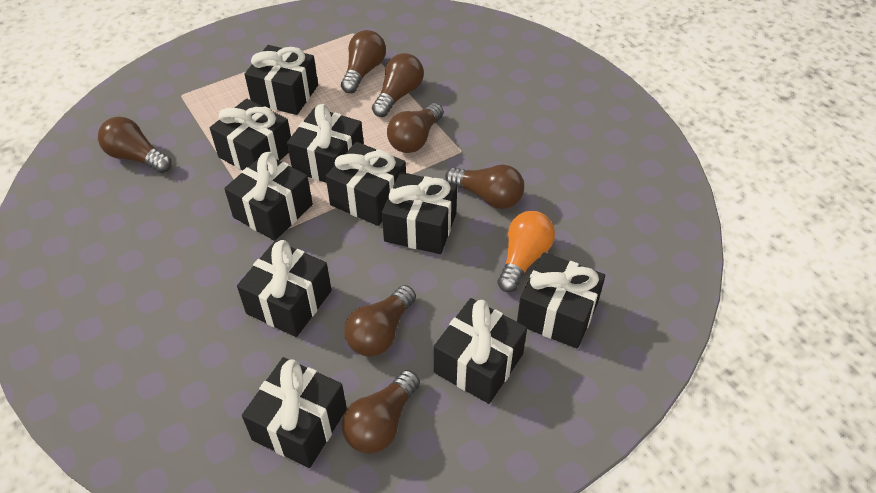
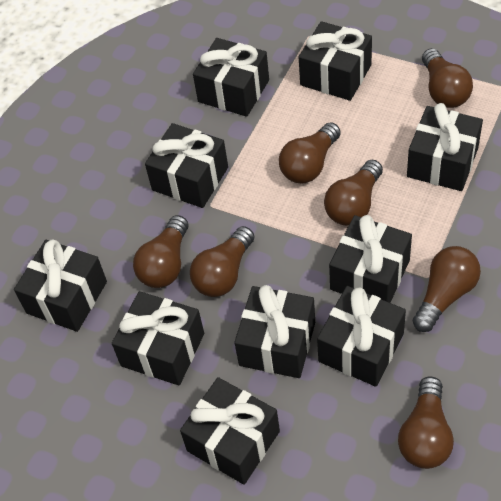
orange light bulb: 1 -> 0

